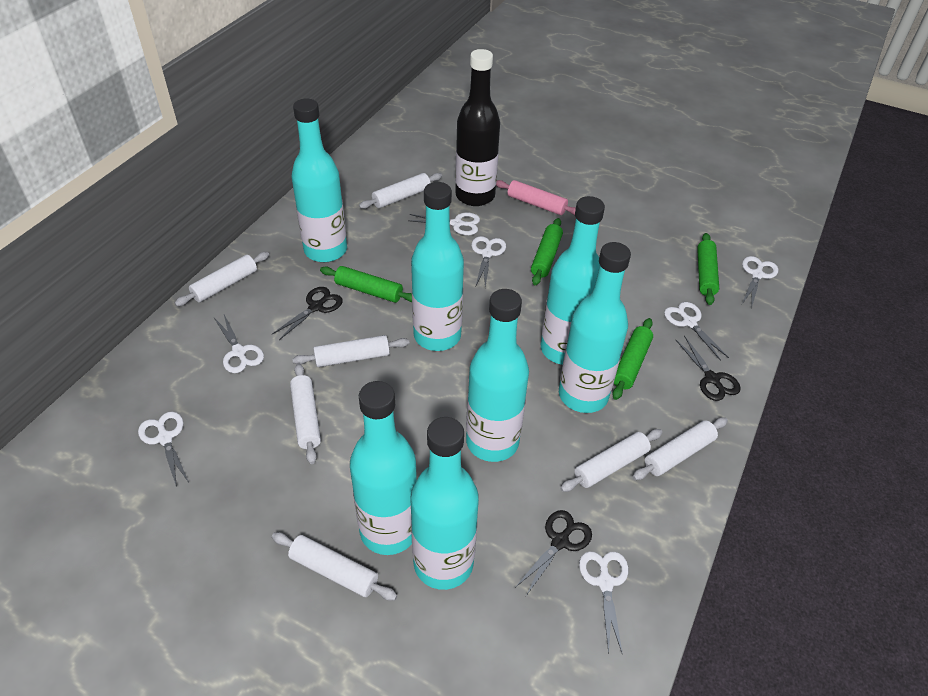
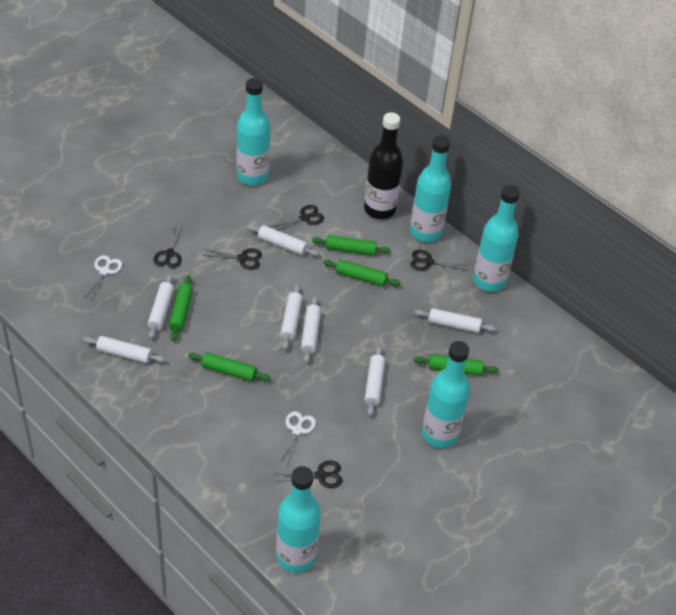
black scissors: 3 -> 5
green rolling pin: 4 -> 5
pink rolling pin: 1 -> 0
turquoise bottle: 7 -> 5
white scissors: 7 -> 2

